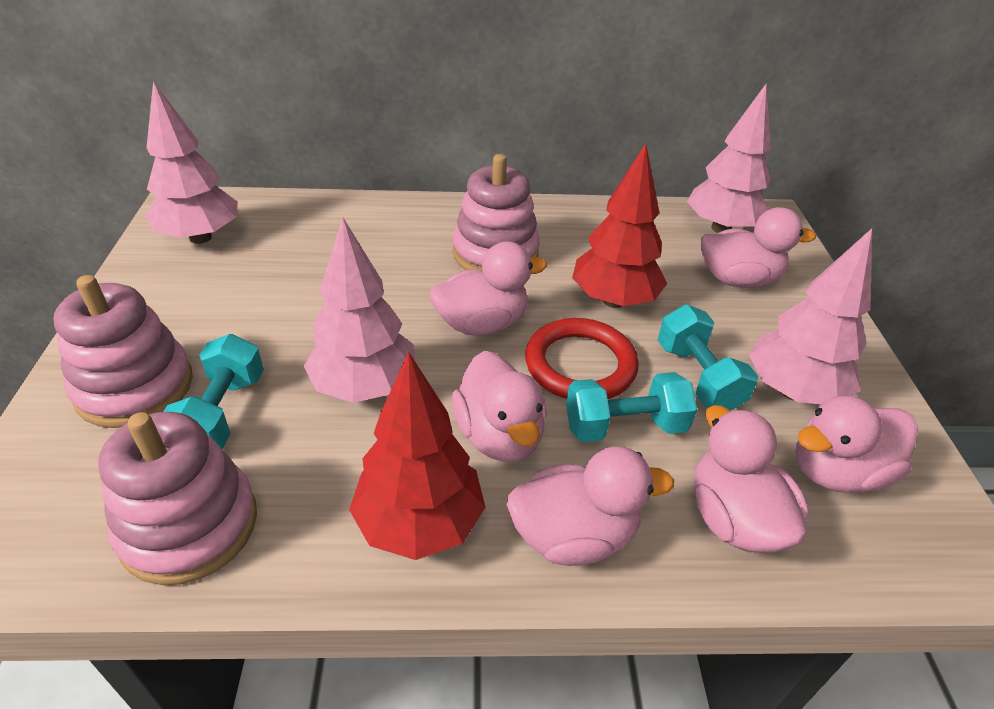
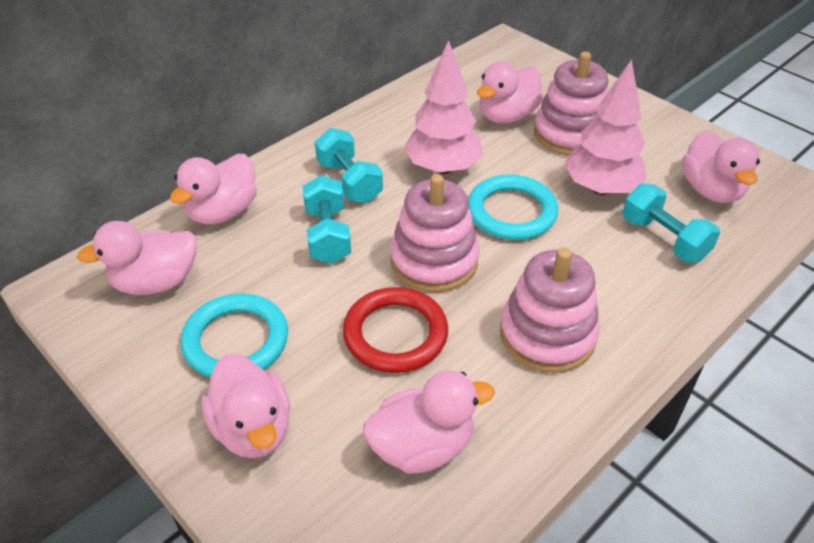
pink tree: 4 -> 2
red tree: 2 -> 0
turquoise ring: 0 -> 2

